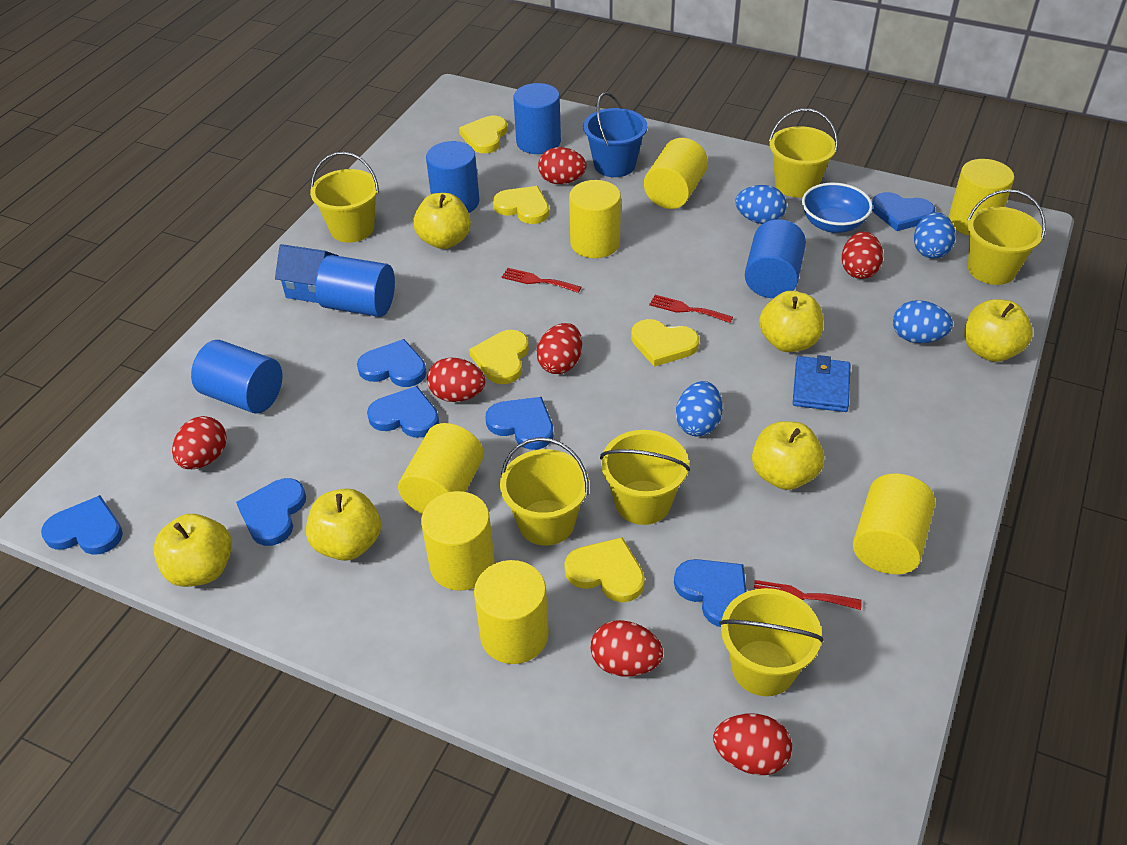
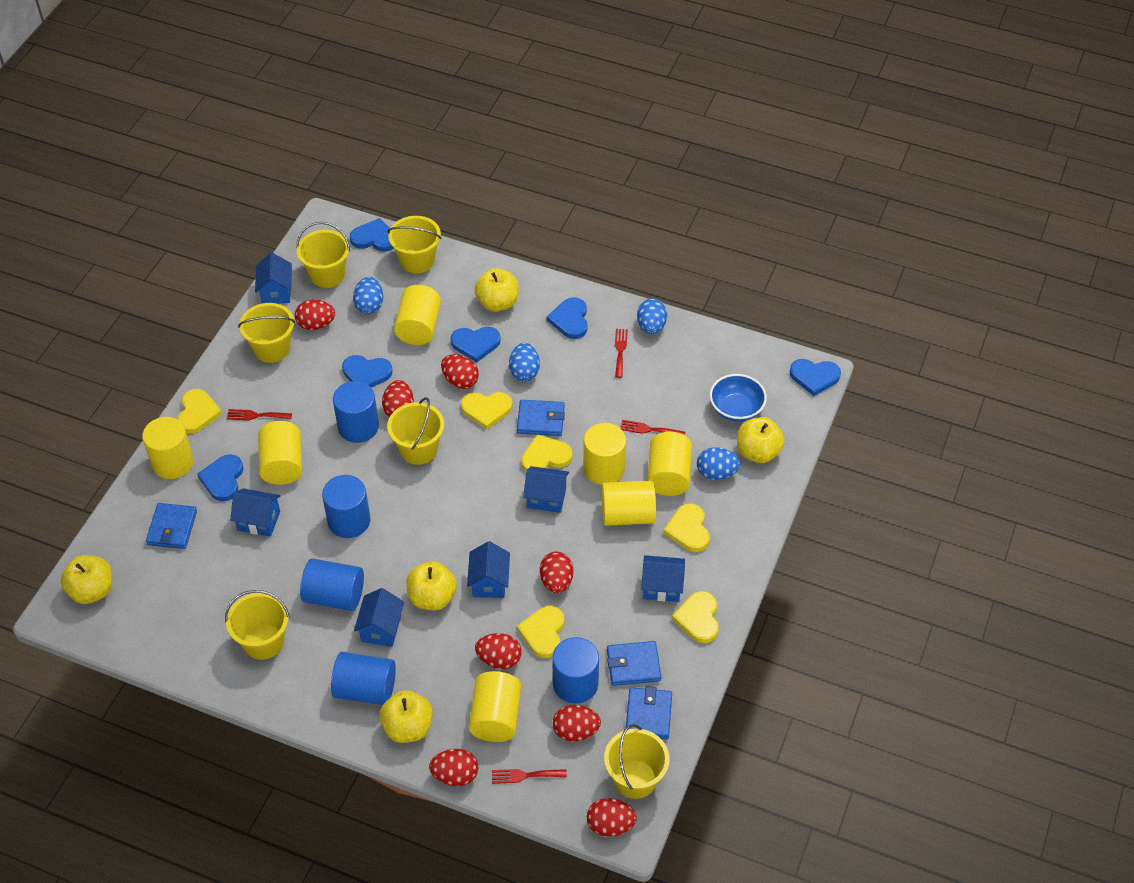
blue bucket: 1 -> 0
blue heart: 7 -> 6
blue house: 1 -> 6
blue wallet: 1 -> 4
red egg: 7 -> 8
red fork: 3 -> 4
yellow apple: 6 -> 5
yellow heart: 5 -> 6

